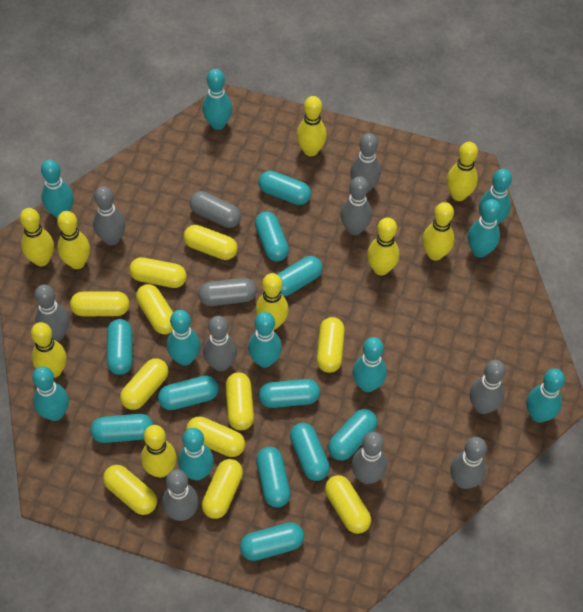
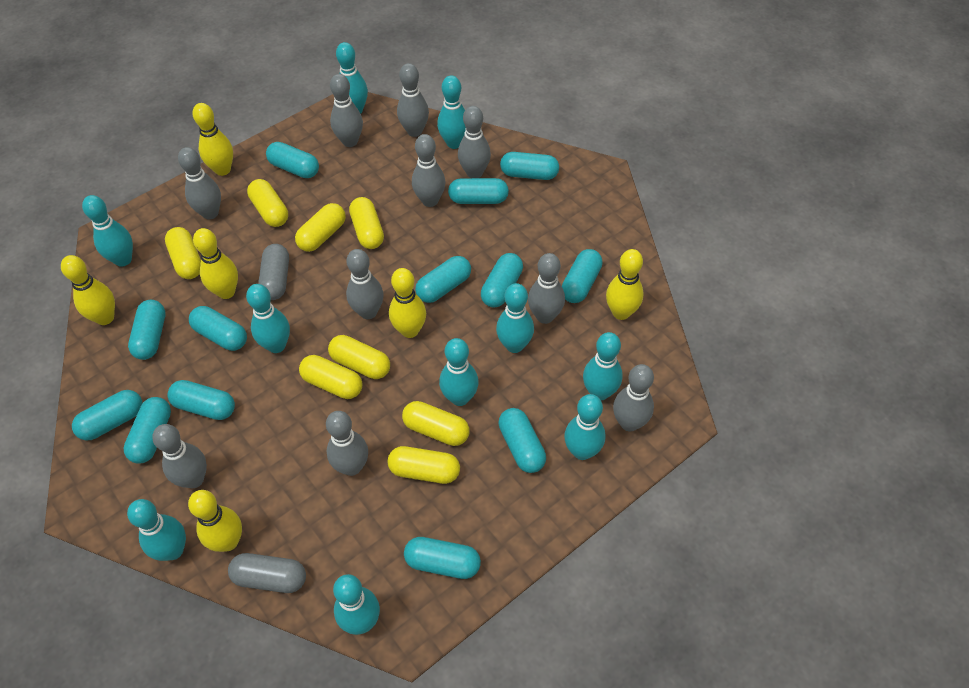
grey bowling pin: 9 -> 10
turquoise capsule: 11 -> 13
yellow bowling pin: 9 -> 6
yellow capsule: 11 -> 8

